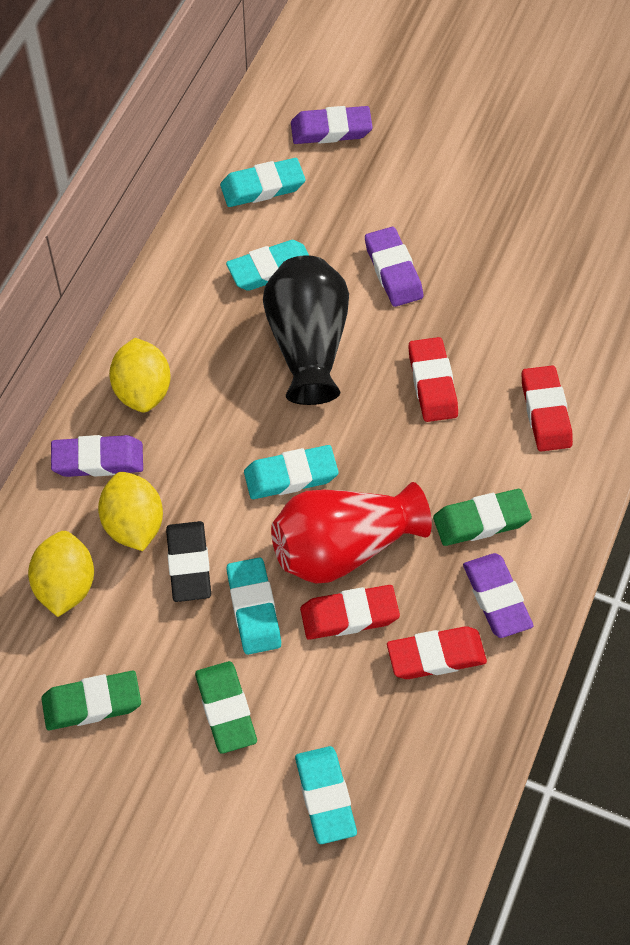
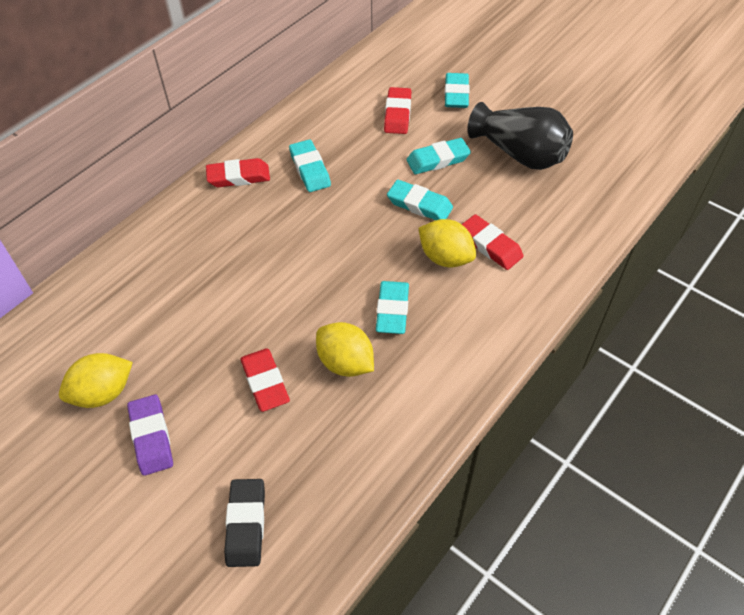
green eraser: 3 -> 0
purple eraser: 4 -> 1
red vase: 1 -> 0

